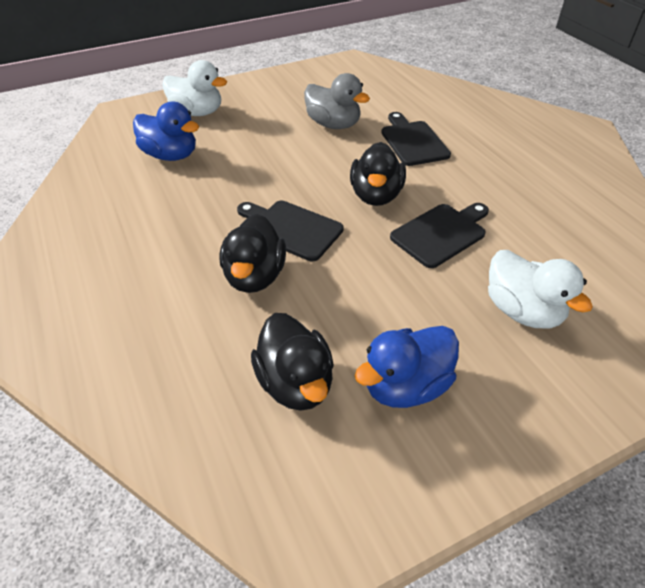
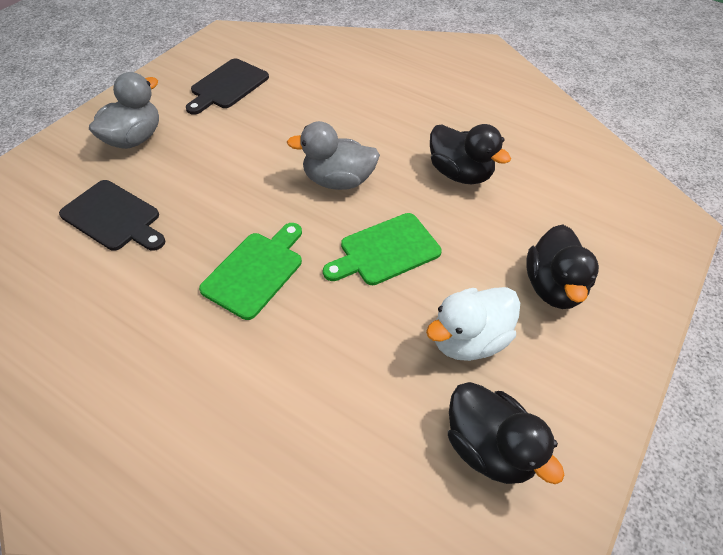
black cutting board: 3 -> 2
blue duck: 2 -> 0
green cutting board: 0 -> 2
grey duck: 1 -> 2
white duck: 2 -> 1

